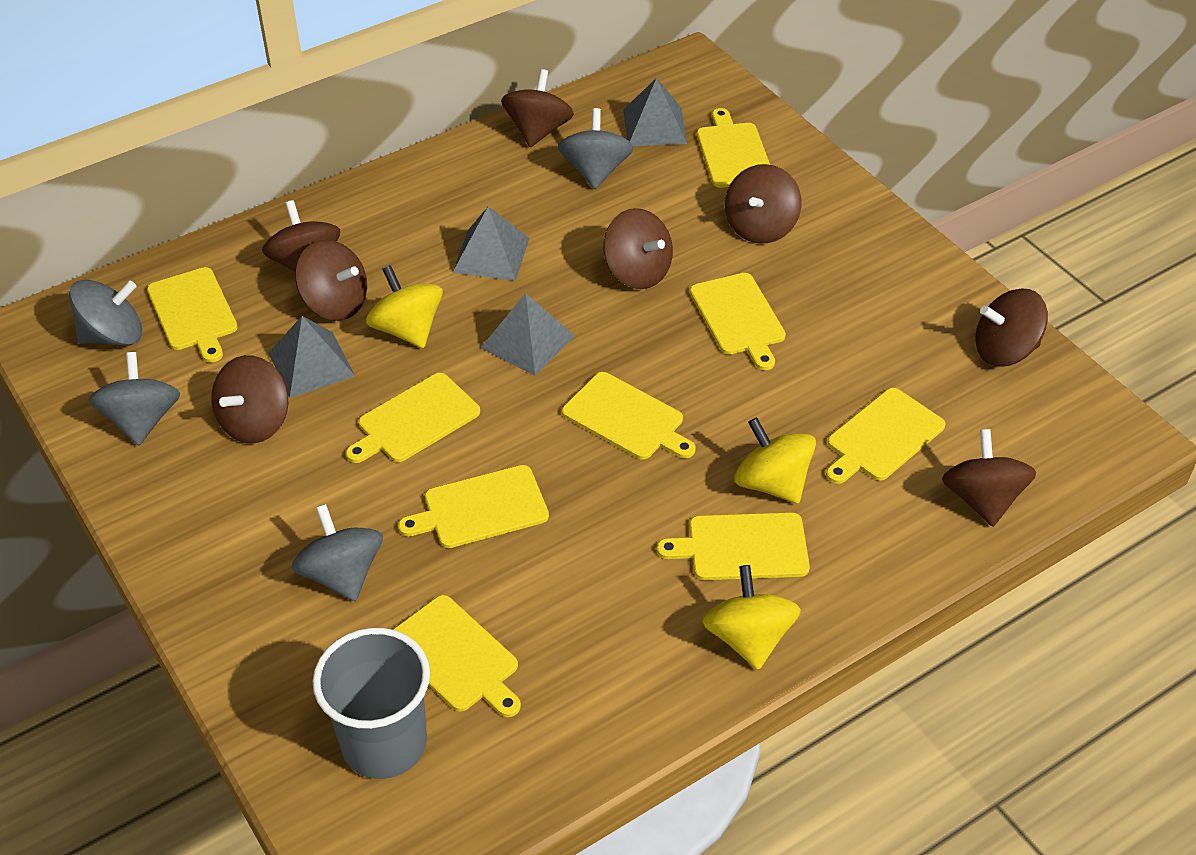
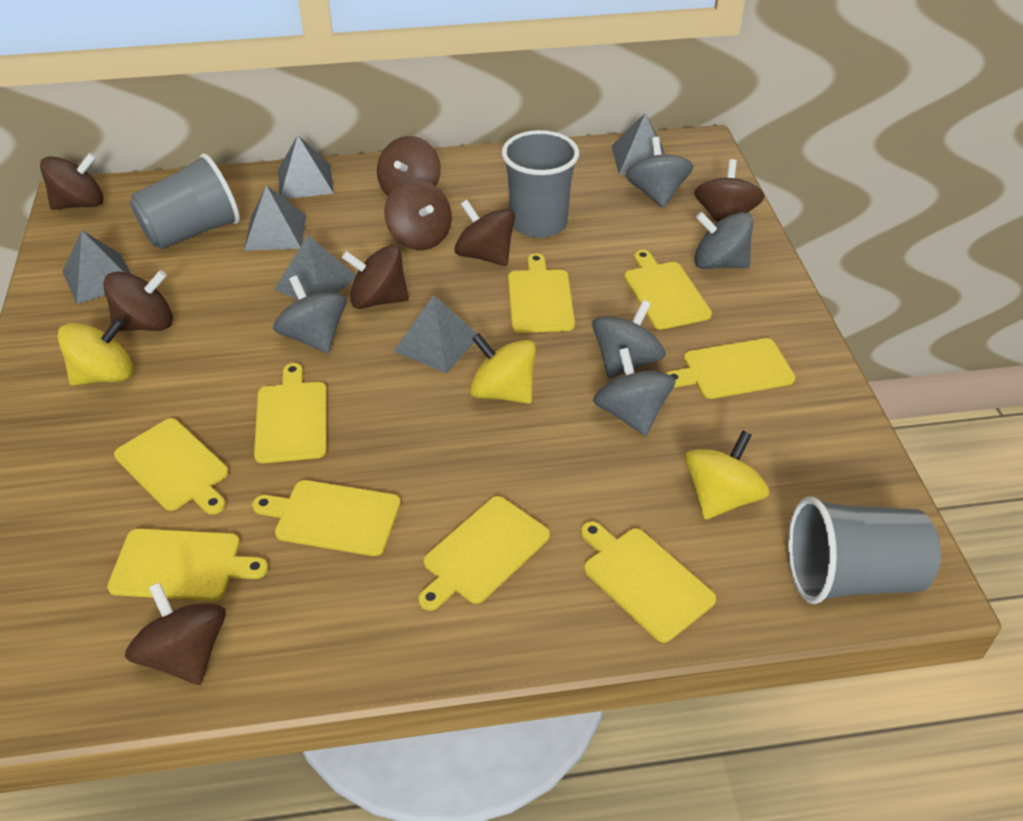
grey cup: 1 -> 3
grey pyramid: 4 -> 6
grey spinning top: 4 -> 5

